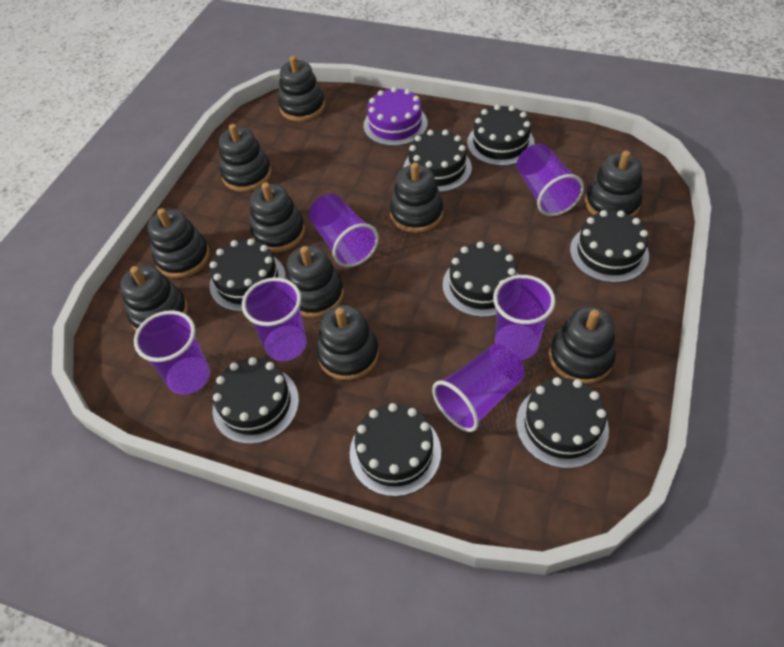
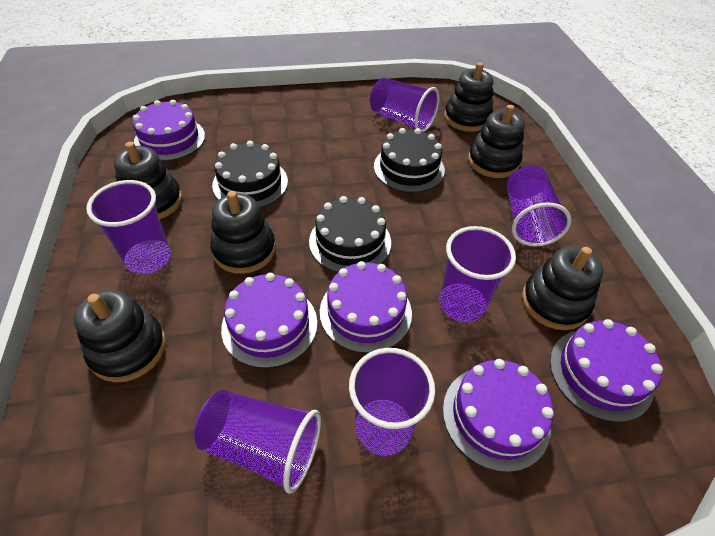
black cake: 8 -> 3
black stacking toy: 10 -> 6
purple cake: 1 -> 5

